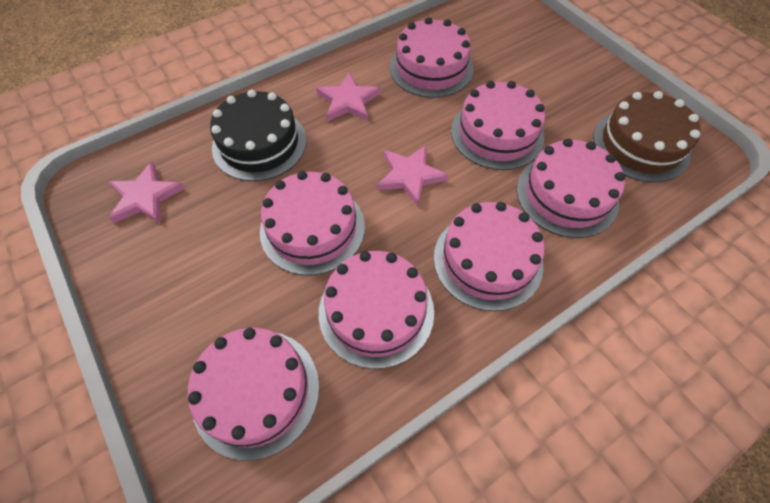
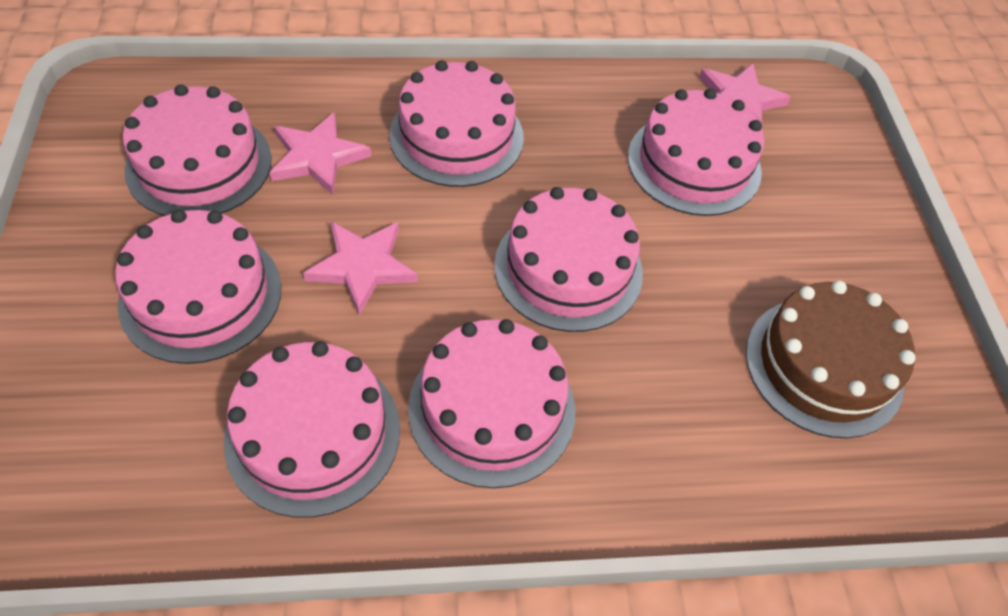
black cake: 1 -> 0

